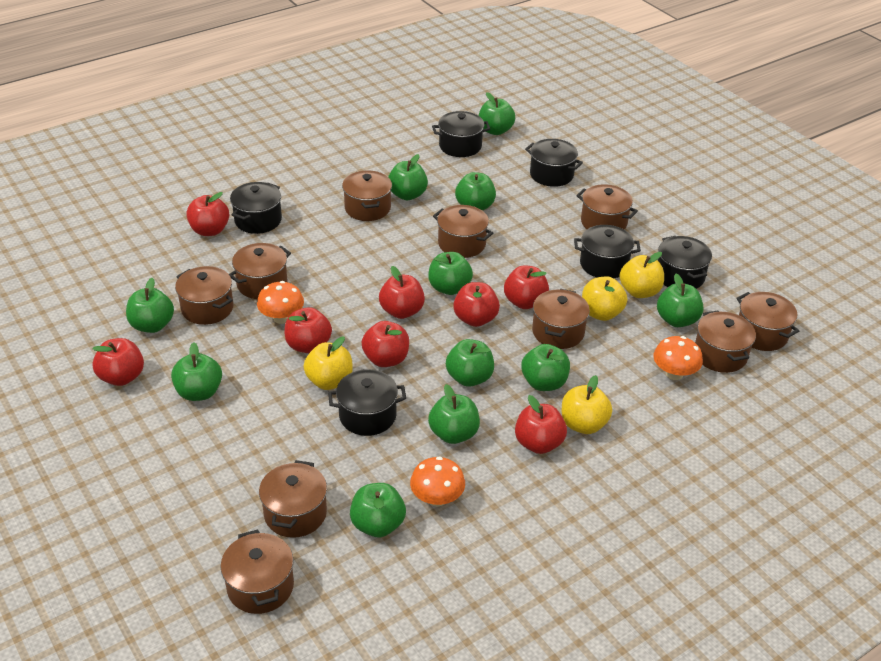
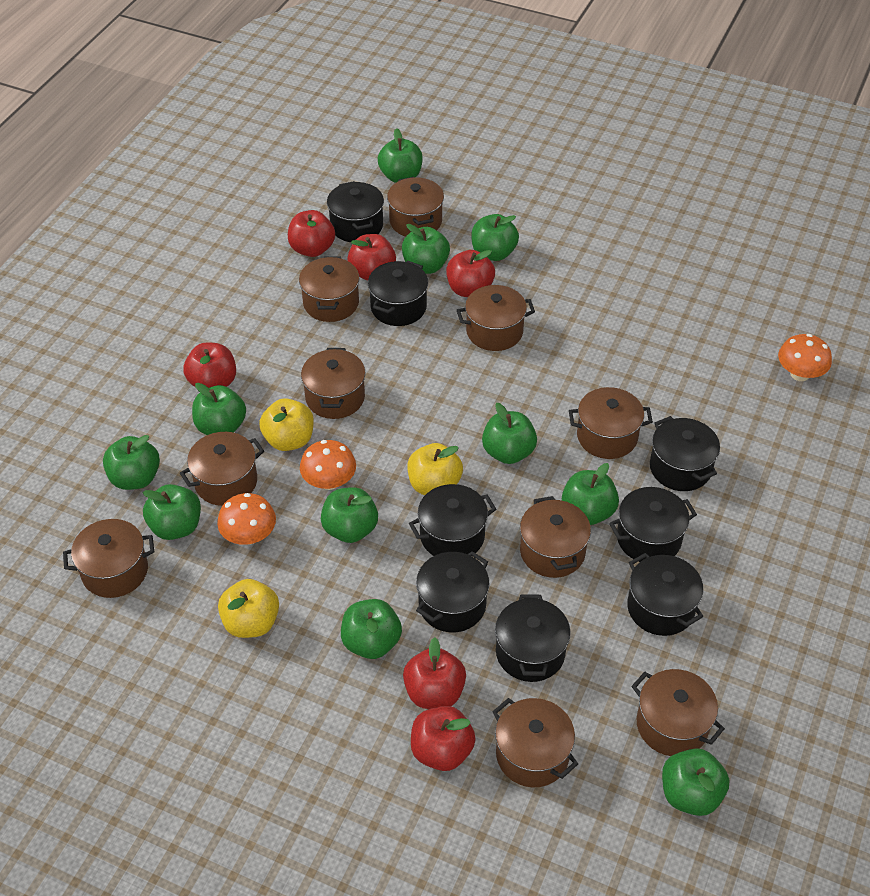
black pot: 6 -> 8
red apple: 8 -> 6
yellow apple: 4 -> 3

